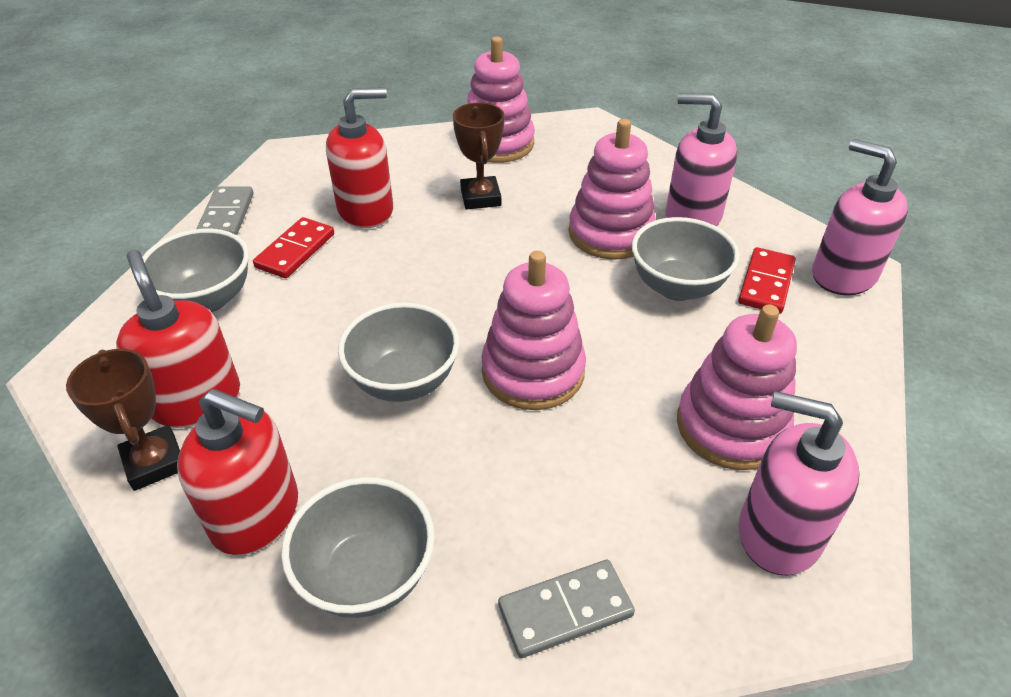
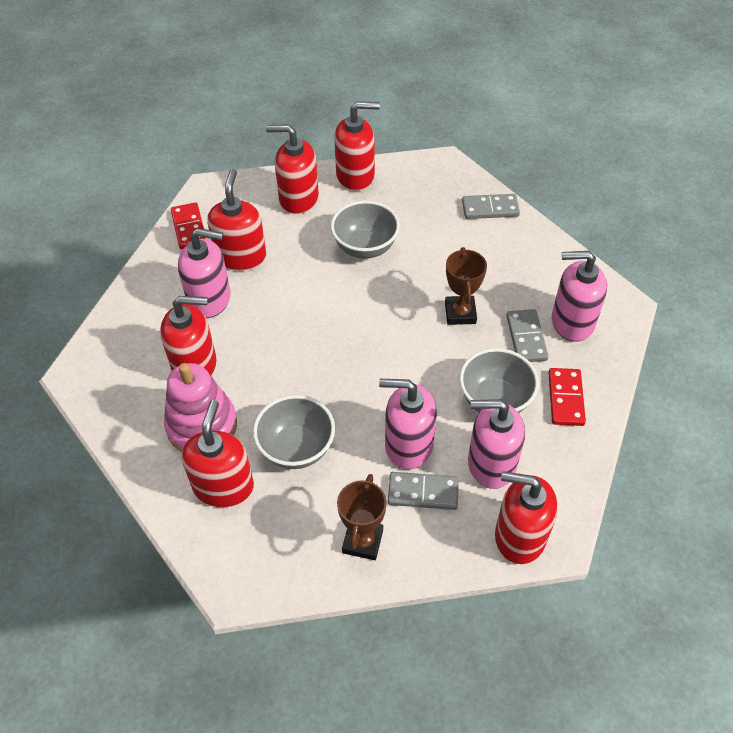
grey bowl: 4 -> 3
grey domino: 2 -> 3
pink soap dispenser: 3 -> 4
pink stacking toy: 4 -> 1
red soap dispenser: 3 -> 6

